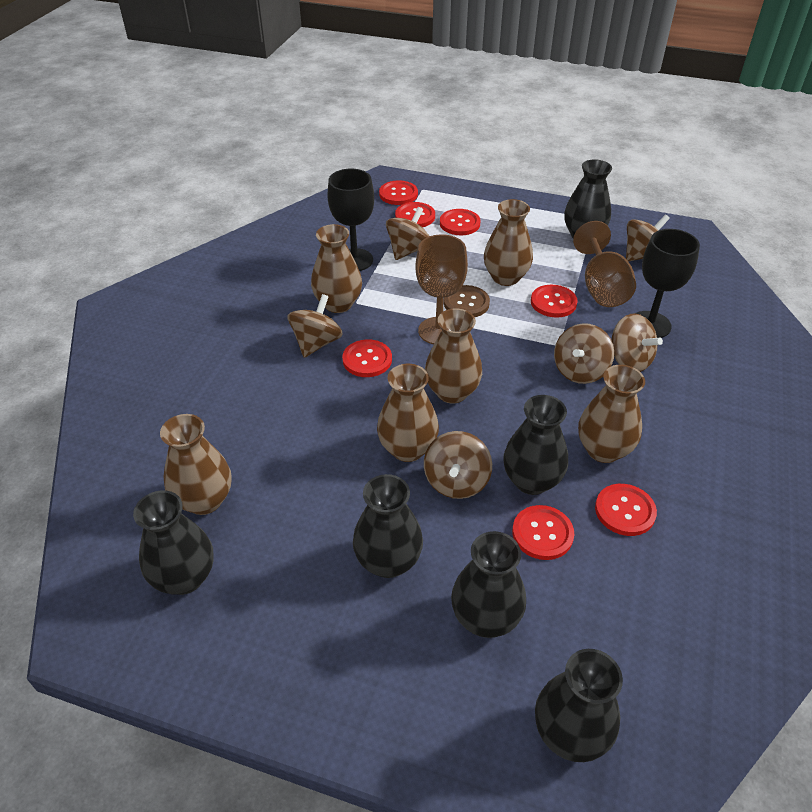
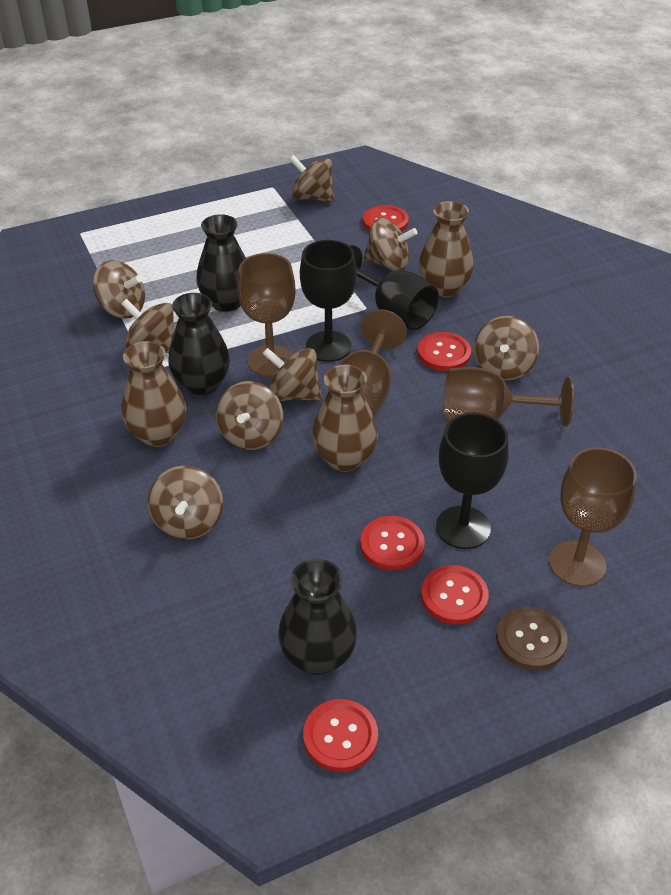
black goblet: 2 -> 3
black vase: 6 -> 3
brown goblet: 2 -> 4
brown spinning top: 6 -> 8
brown vase: 6 -> 3
red button: 7 -> 5

